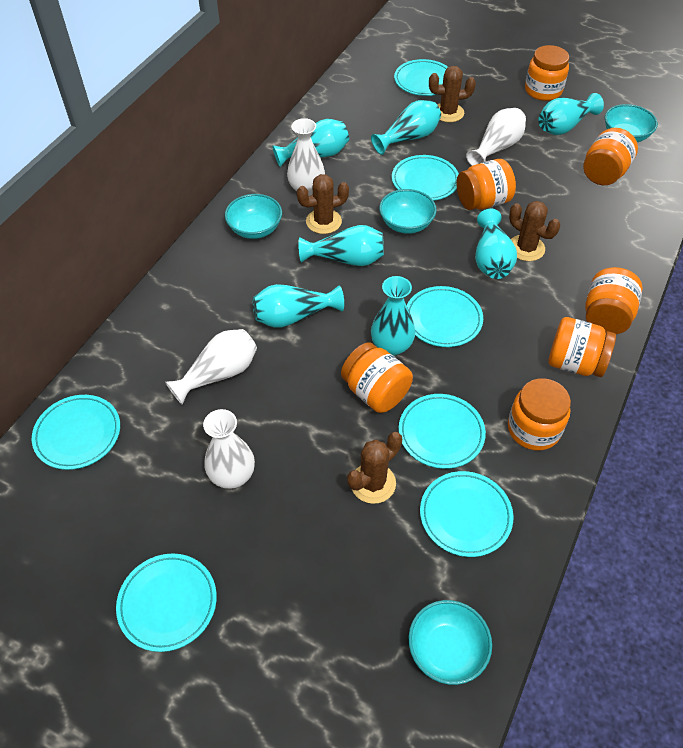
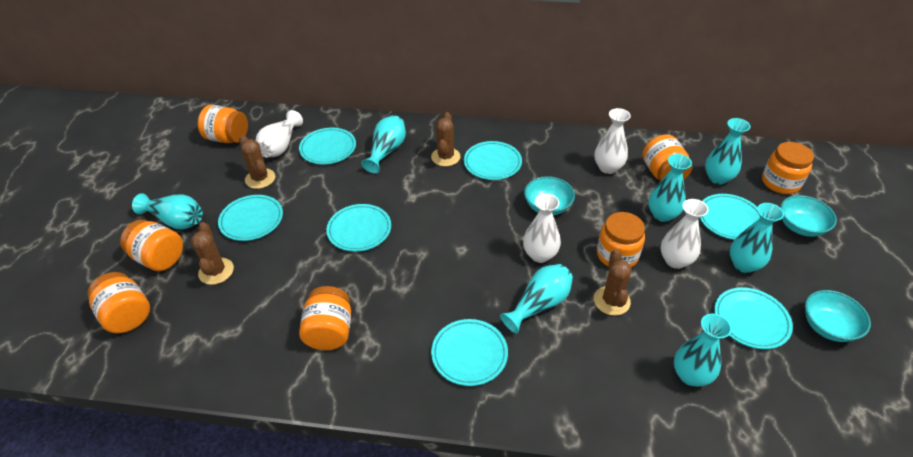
turquoise bowl: 4 -> 3

